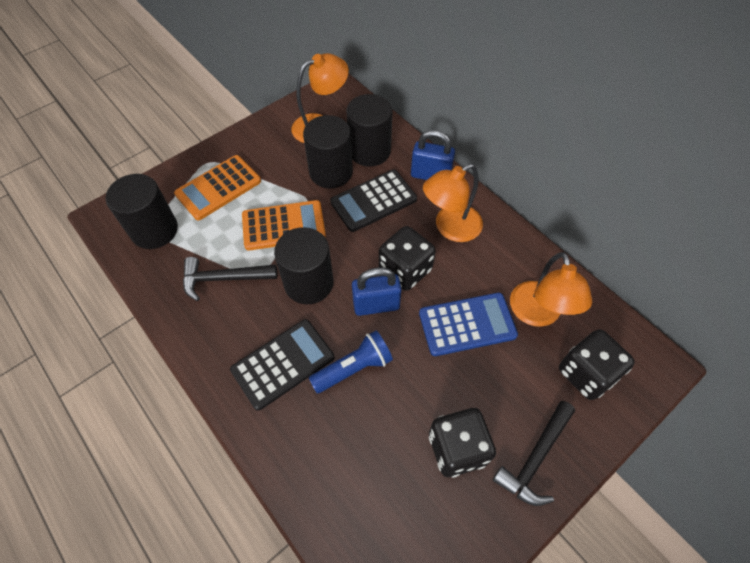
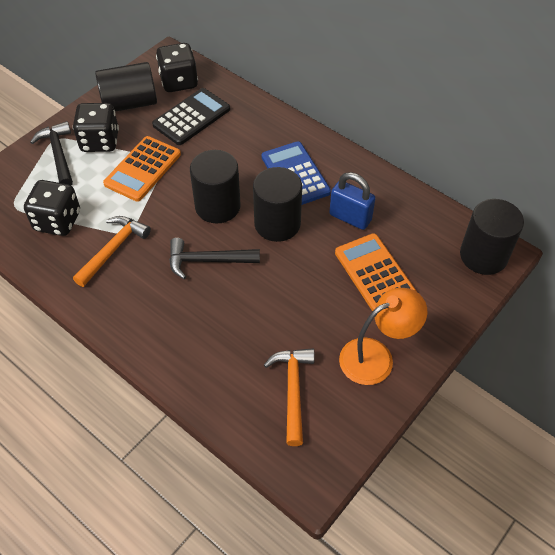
black calculator: 2 -> 1
blue flashlight: 1 -> 0
blue padlock: 2 -> 1
orange hammer: 0 -> 2
orange lamp: 3 -> 1

